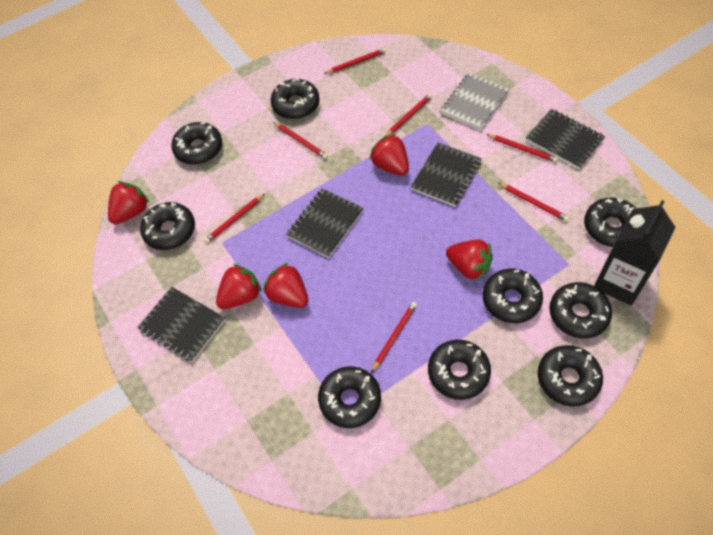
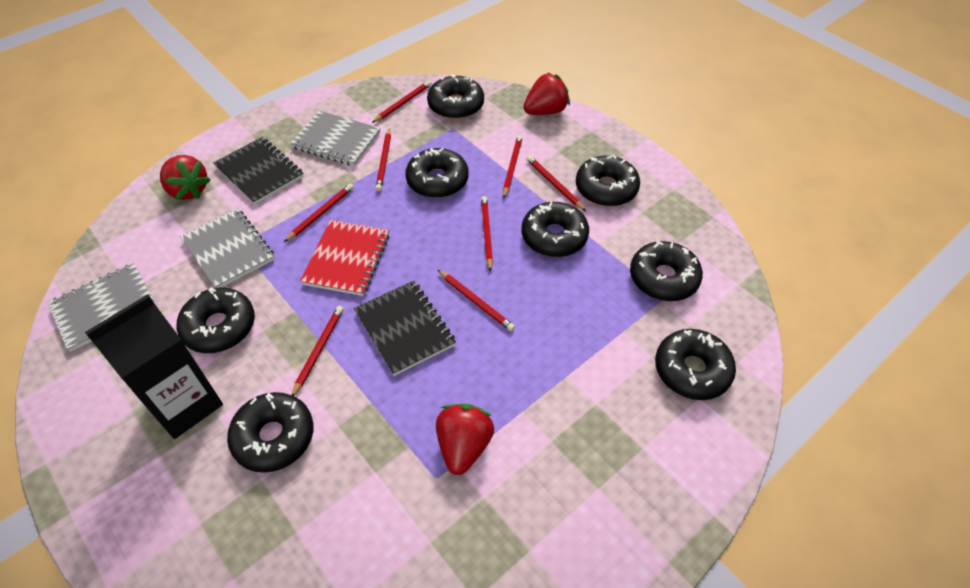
black donut: 9 -> 8
black notebook: 4 -> 2
grey notebook: 1 -> 3
red notebook: 0 -> 1
red pencil: 7 -> 8
red strawberry: 5 -> 3

